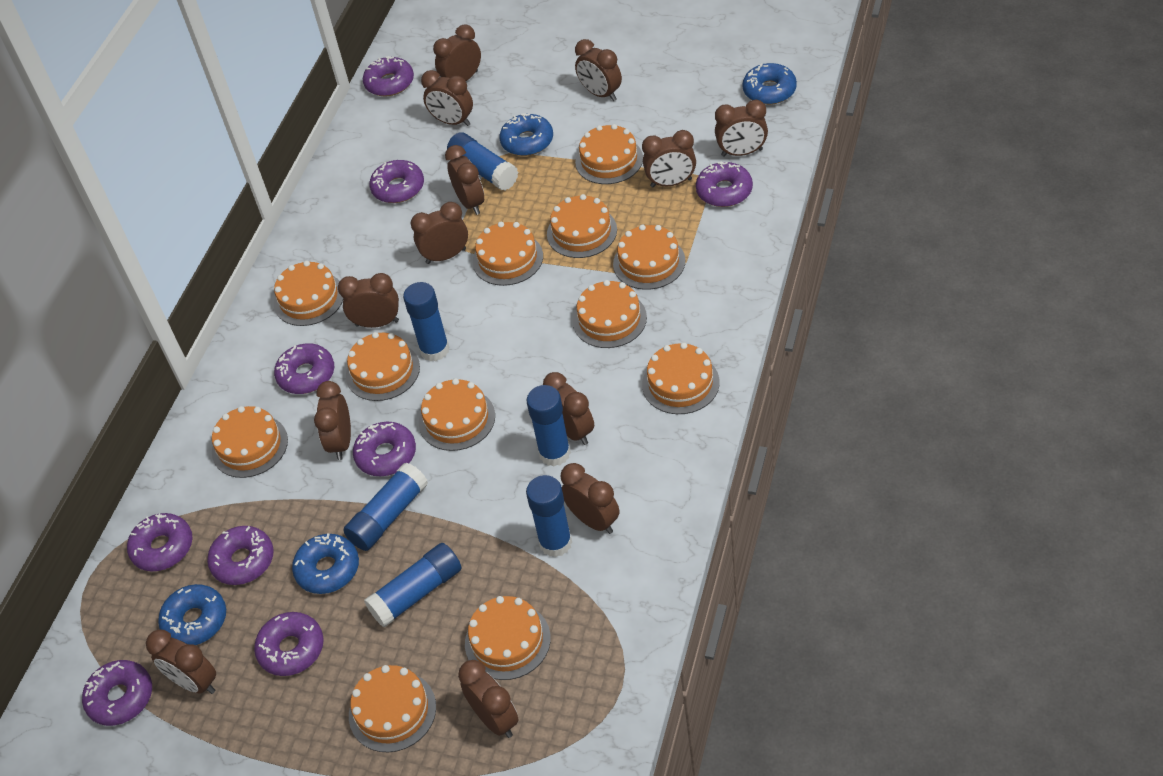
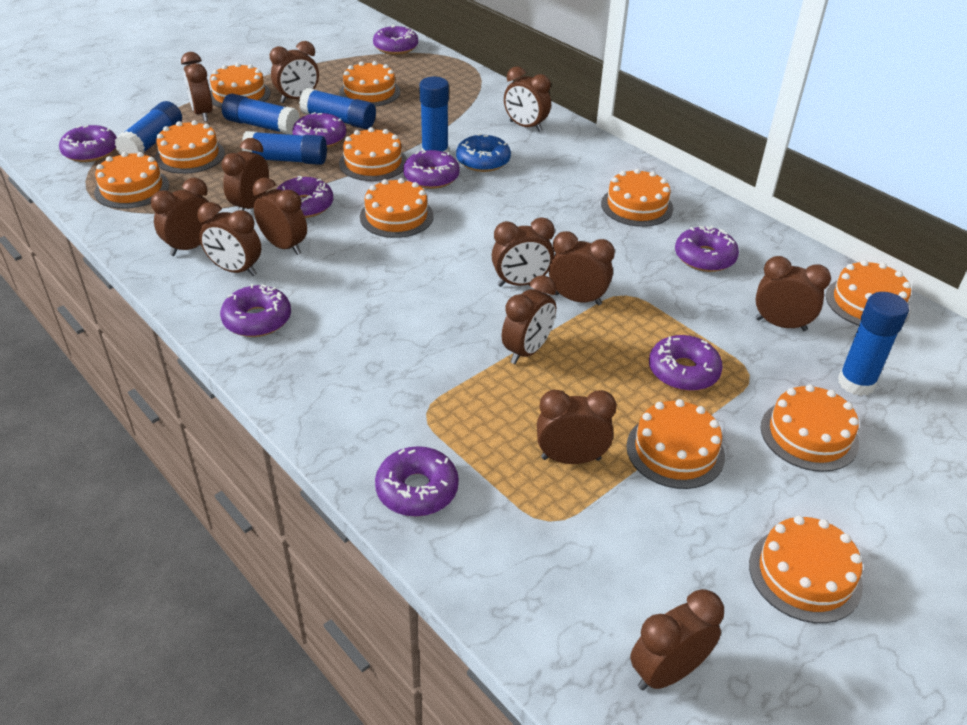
blue donut: 4 -> 1
orange cake: 12 -> 11

